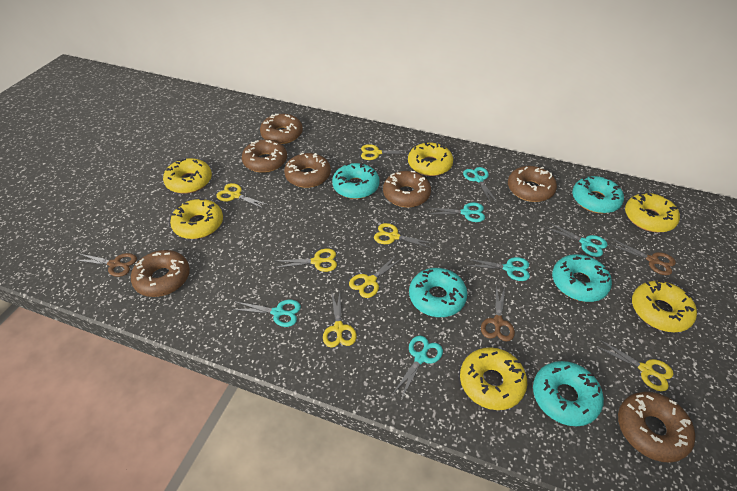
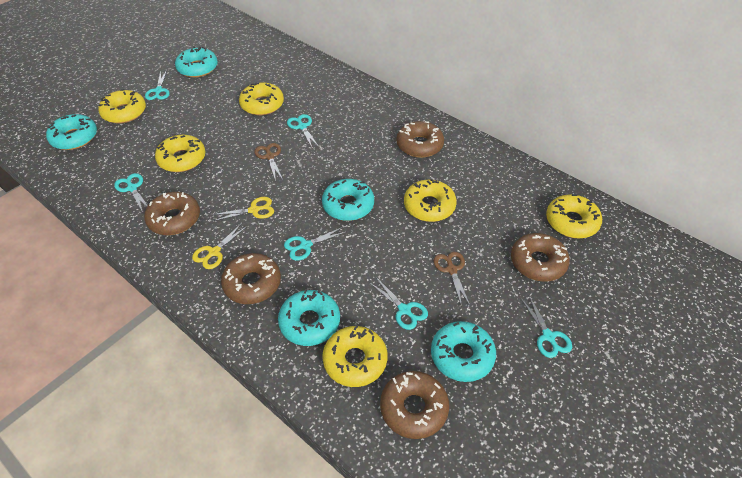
brown donut: 7 -> 5
brown scissors: 3 -> 2
yellow scissors: 7 -> 2

